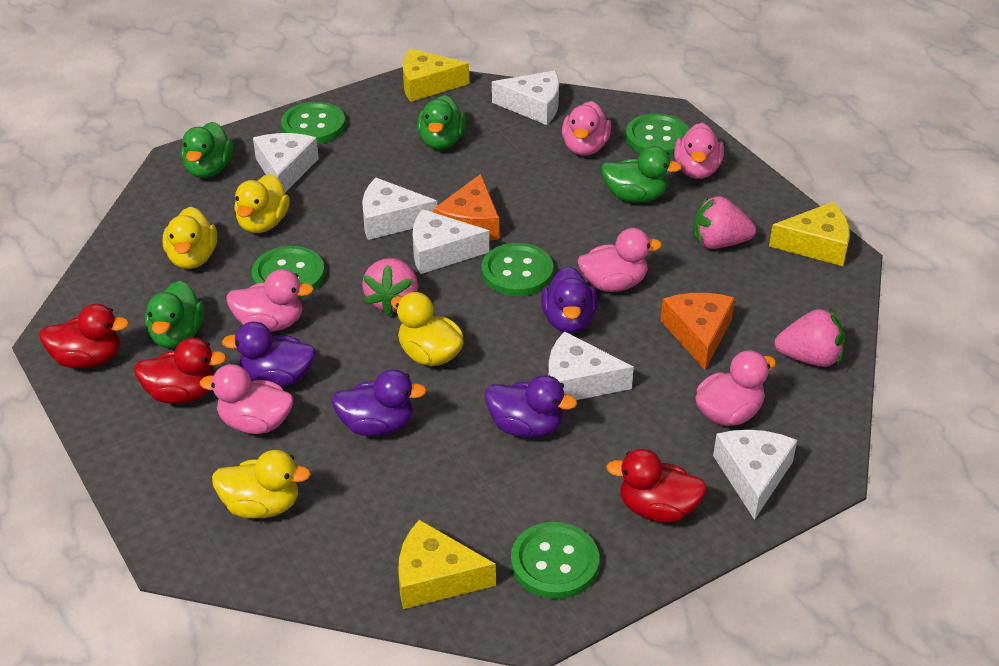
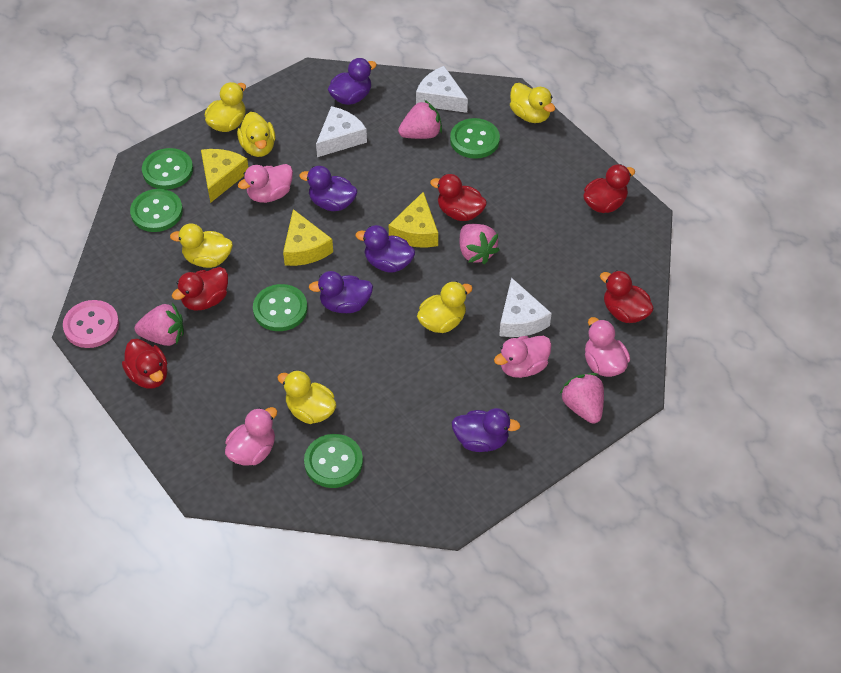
green duck: 4 -> 0
orange cheese: 2 -> 0
pink button: 0 -> 1
pink duck: 6 -> 4
pink strawberry: 3 -> 4
purple duck: 4 -> 5
red duck: 3 -> 5
white cheese: 6 -> 3
yellow duck: 4 -> 6

